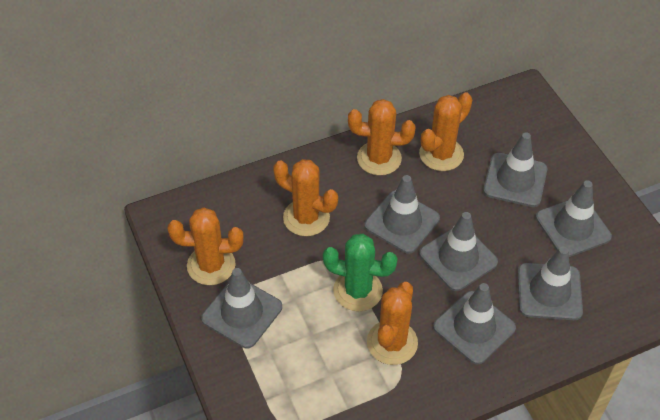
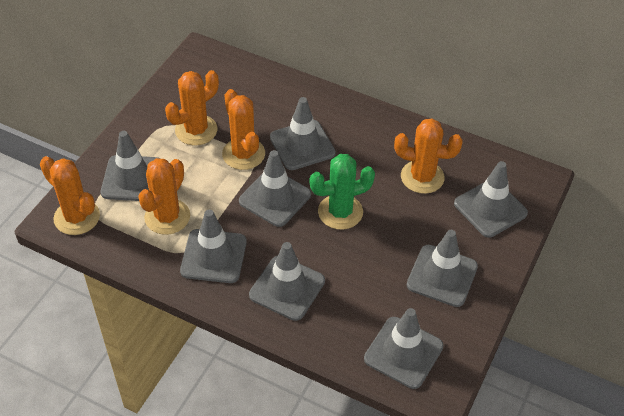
grey traffic cone: 7 -> 8

